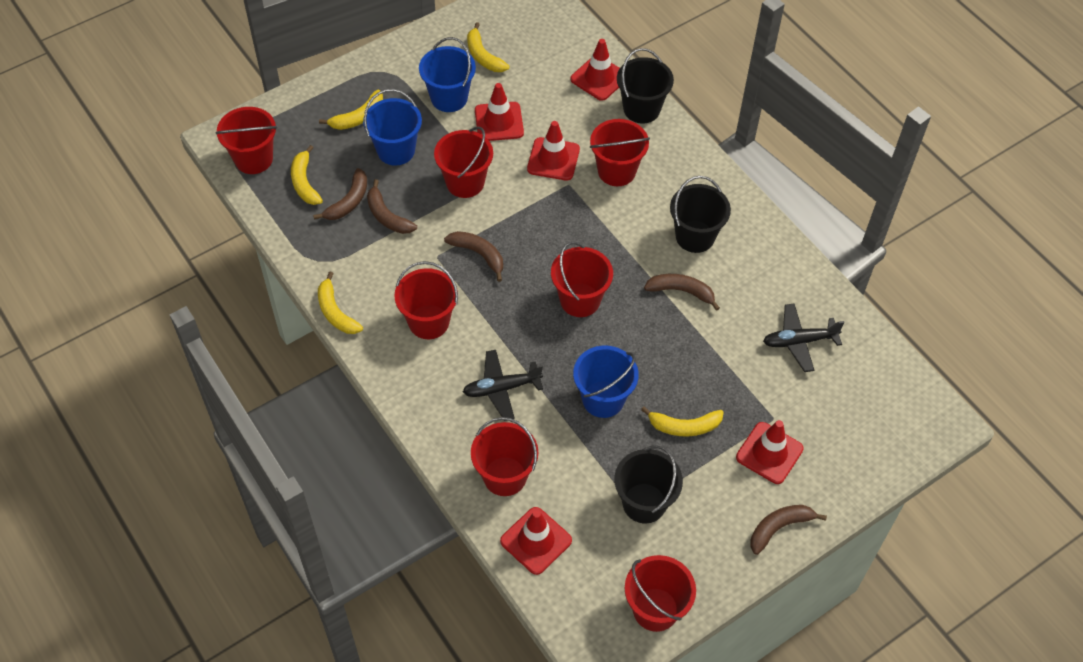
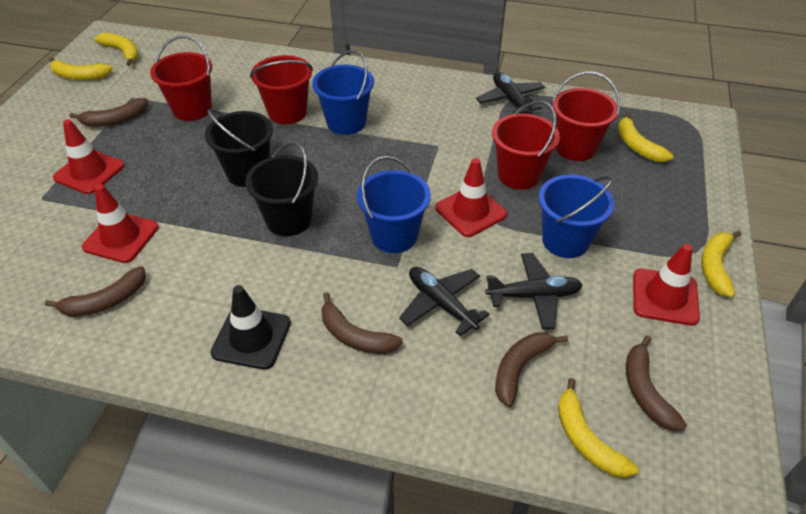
black bucket: 3 -> 2
black plane: 2 -> 3
black traffic cone: 0 -> 1
red bucket: 7 -> 4
red traffic cone: 5 -> 4

